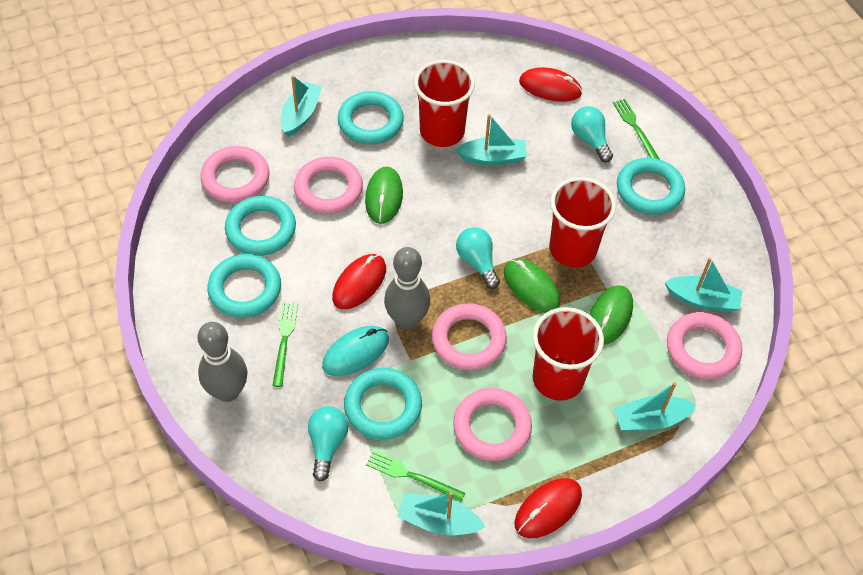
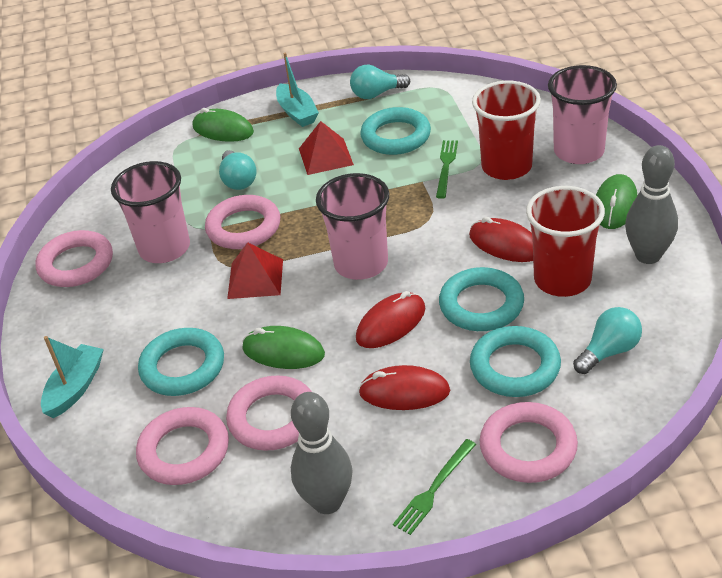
green fork: 3 -> 2
pink cup: 0 -> 3
red cup: 3 -> 2
red pyramid: 0 -> 2
turquoise boat: 5 -> 2
turquoise mouse: 1 -> 0
turquoise ring: 5 -> 4

